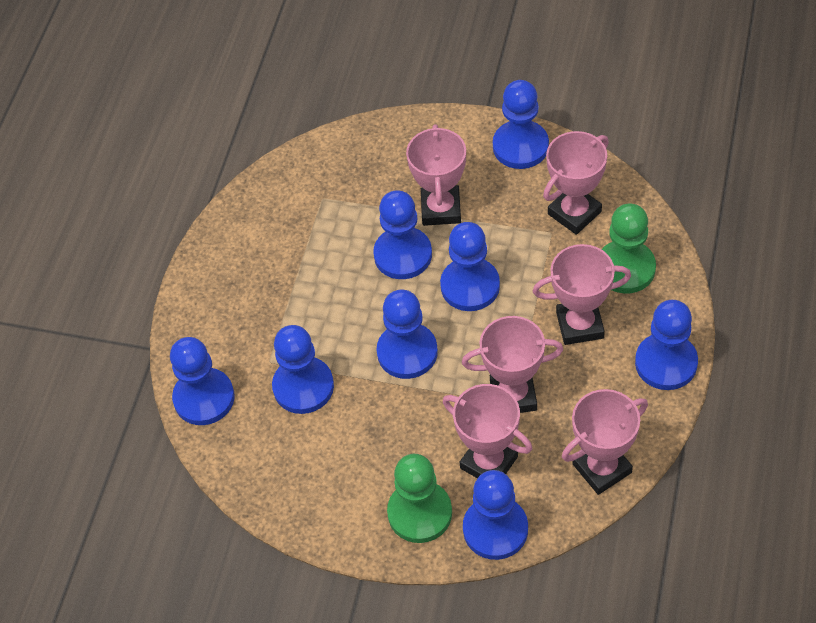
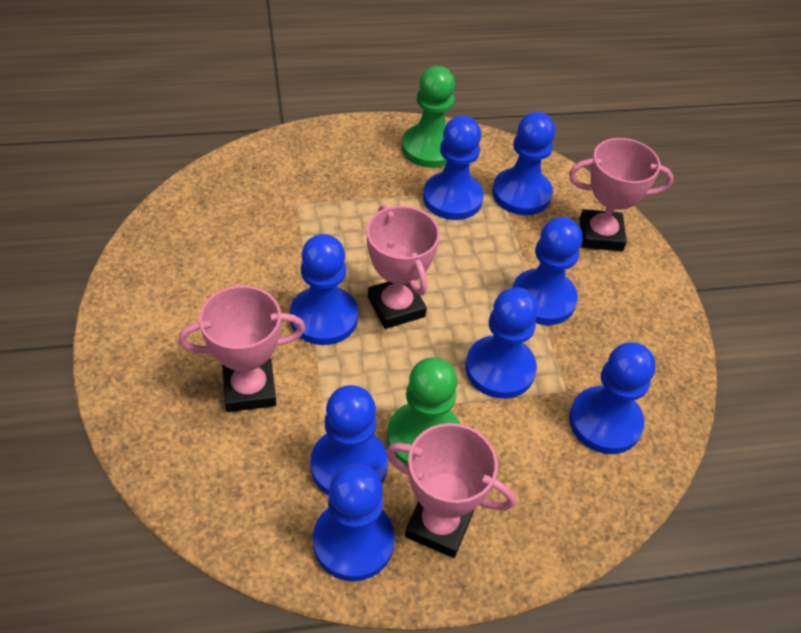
pink trophy: 6 -> 4

